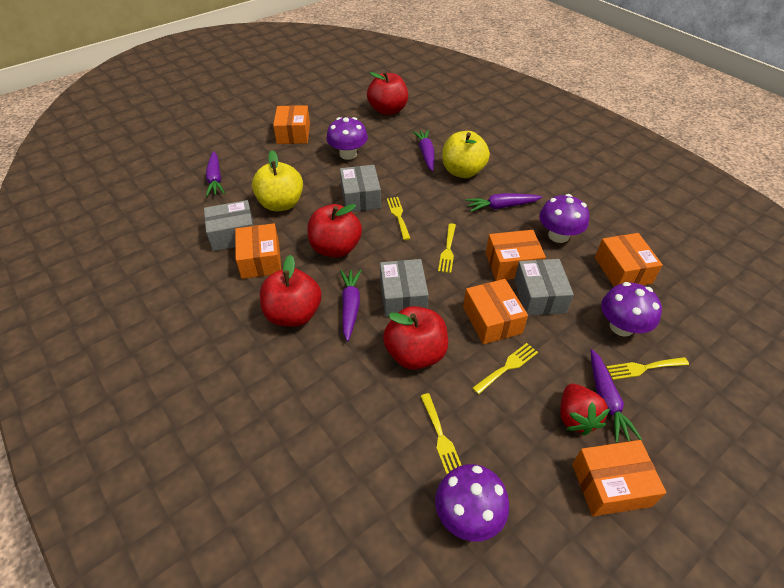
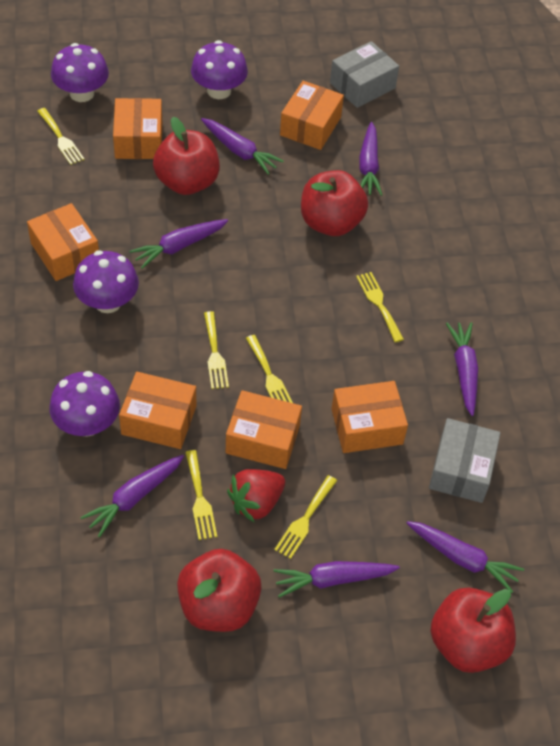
grey box: 4 -> 2
purple carrot: 5 -> 7
yellow apple: 2 -> 0
yellow fork: 5 -> 6

